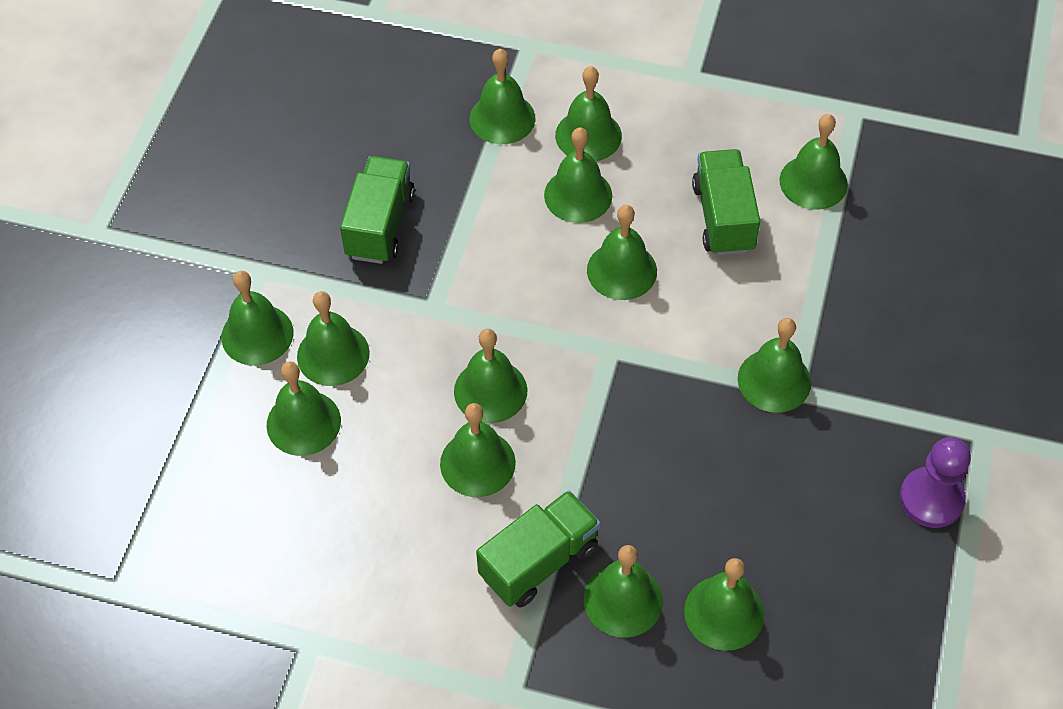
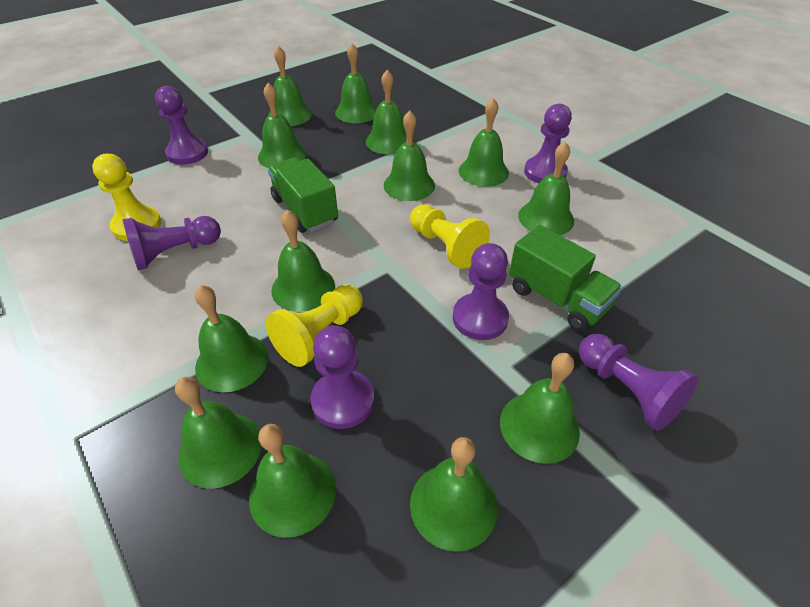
green truck: 3 -> 2
purple pawn: 1 -> 6
yellow pawn: 0 -> 3

